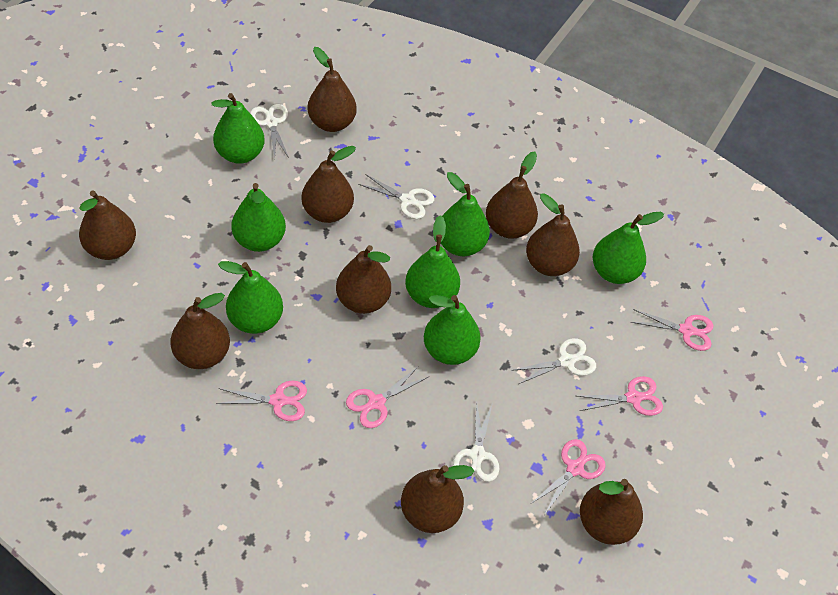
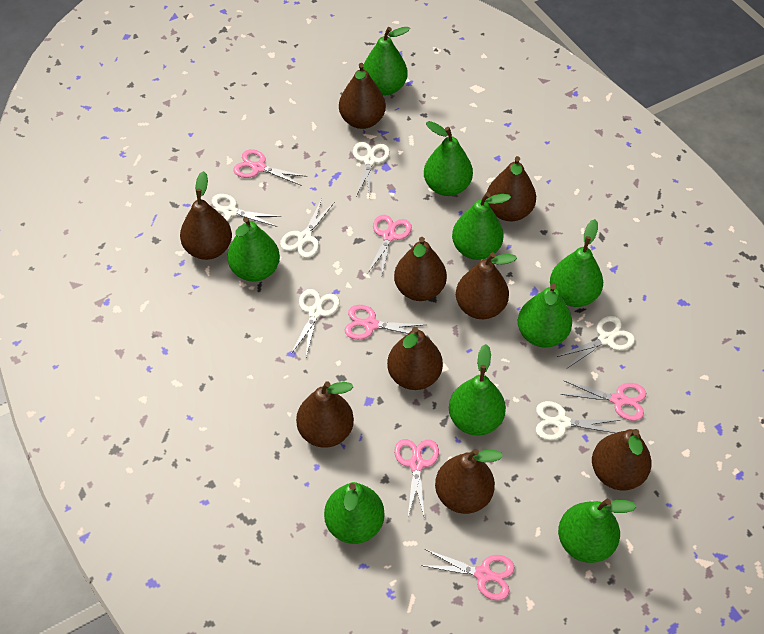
green pear: 7 -> 9
pink scissors: 5 -> 6
white scissors: 4 -> 6

